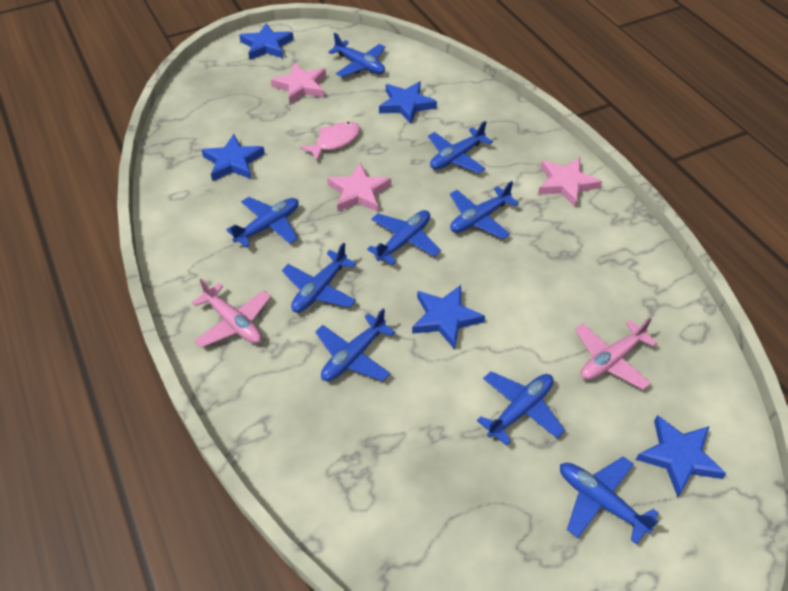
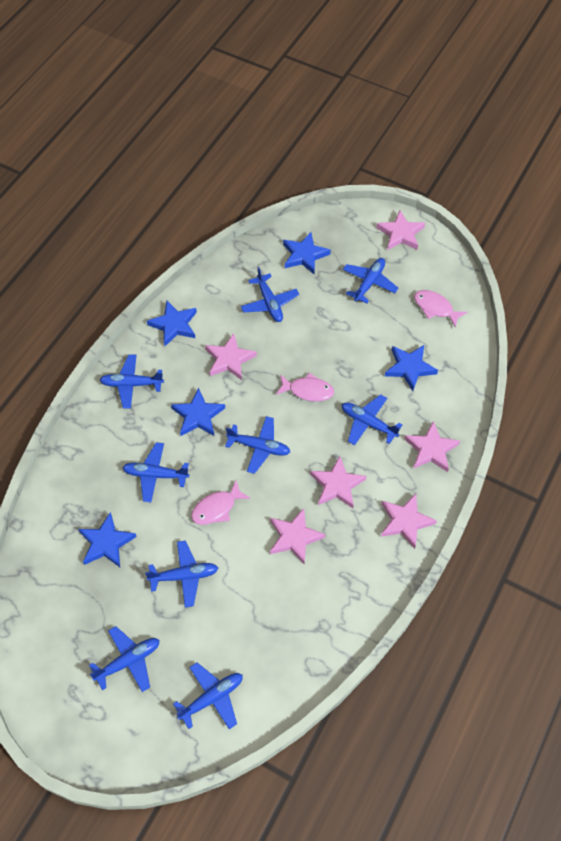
pink fish: 1 -> 3
pink plane: 2 -> 0
pink star: 3 -> 6

